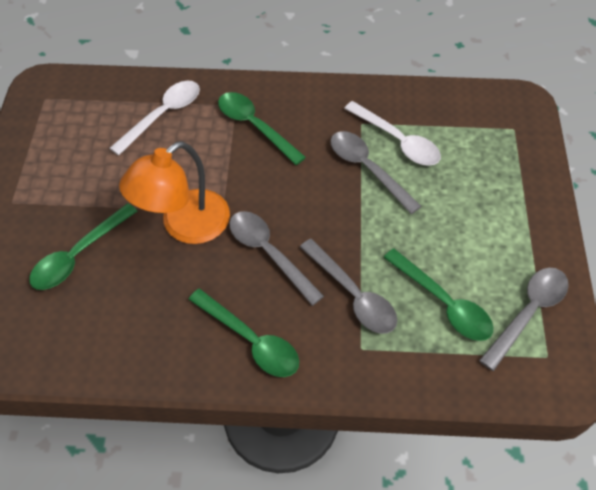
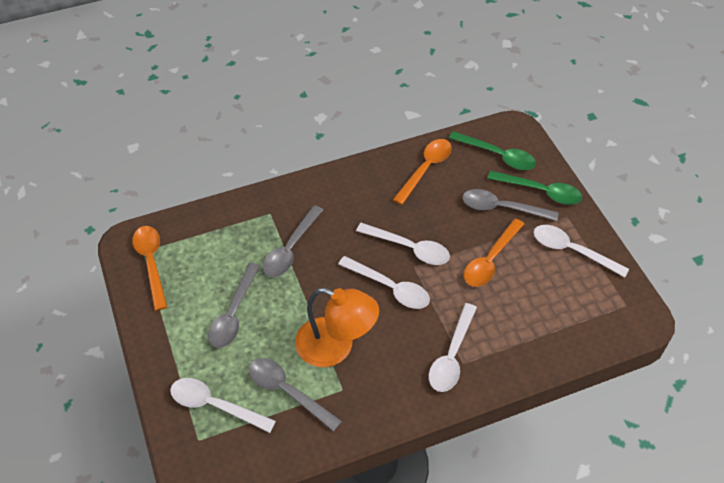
green spoon: 4 -> 2
orange spoon: 0 -> 3
white spoon: 2 -> 5

